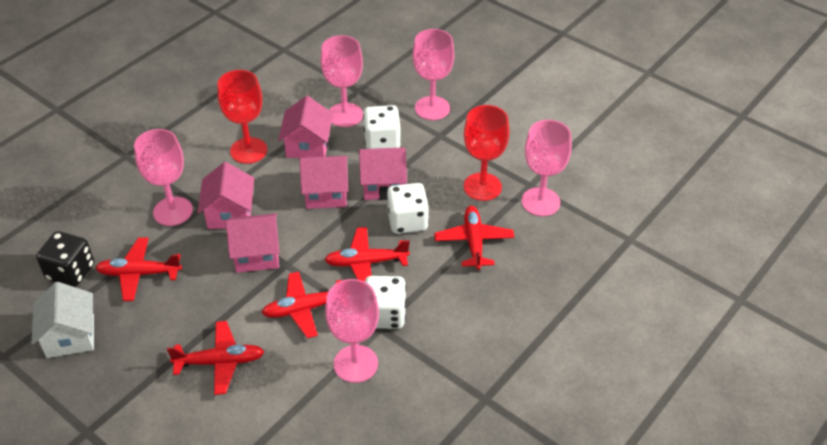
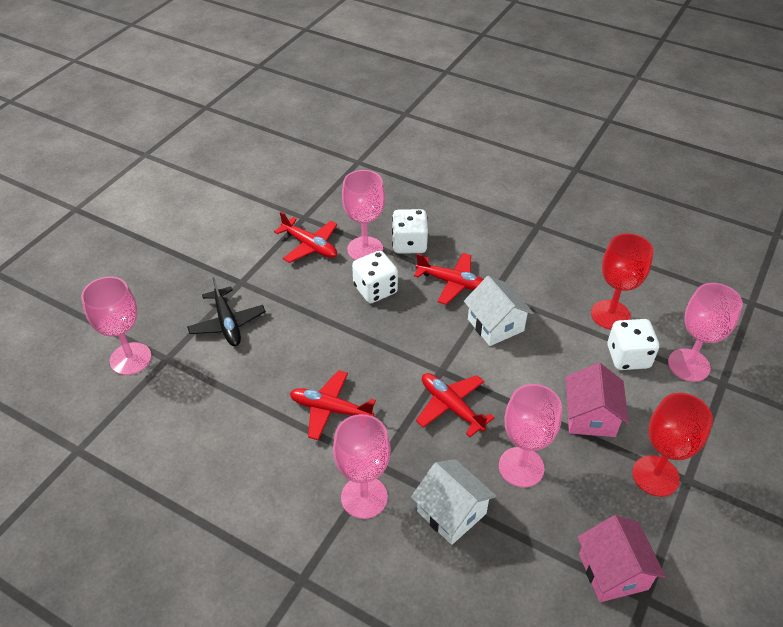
black dice: 1 -> 0
black plane: 0 -> 1
pink house: 5 -> 2
red plane: 5 -> 4
white house: 1 -> 2

